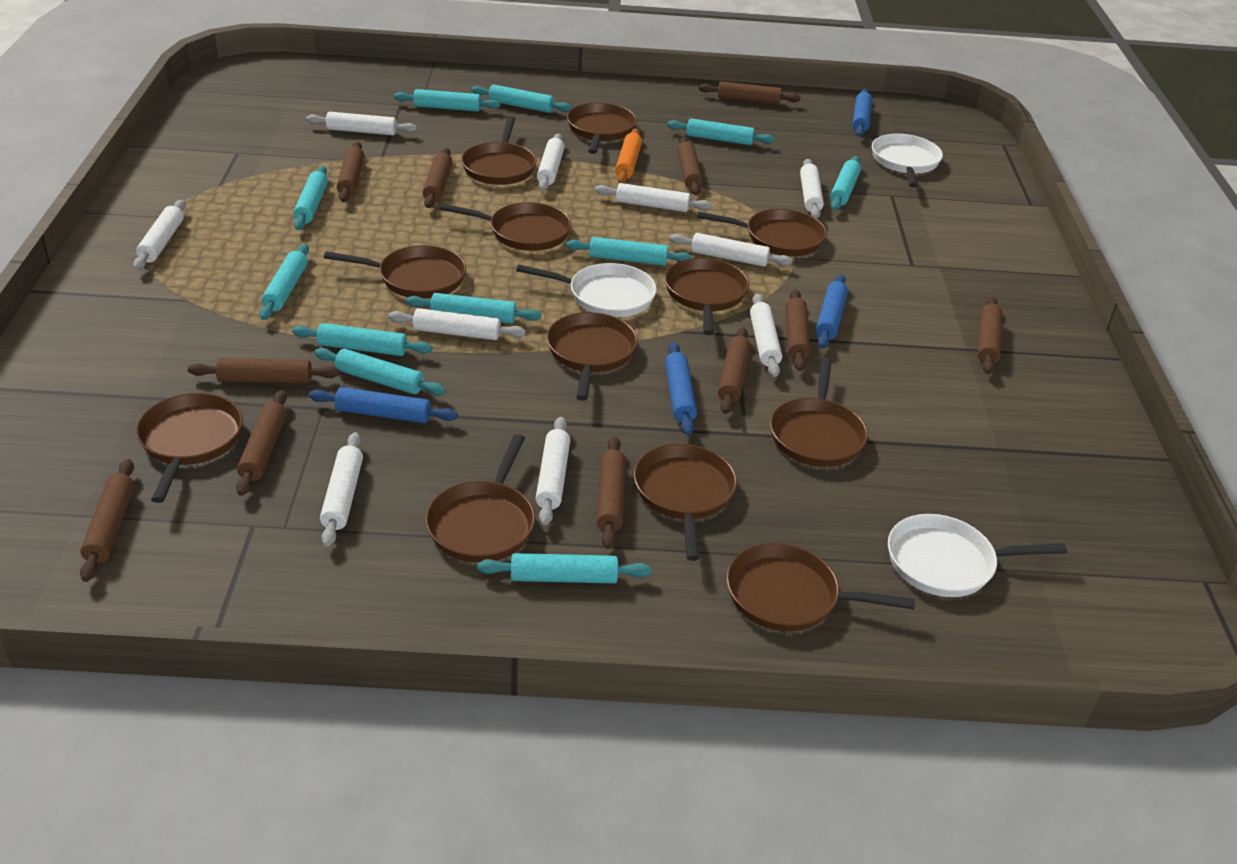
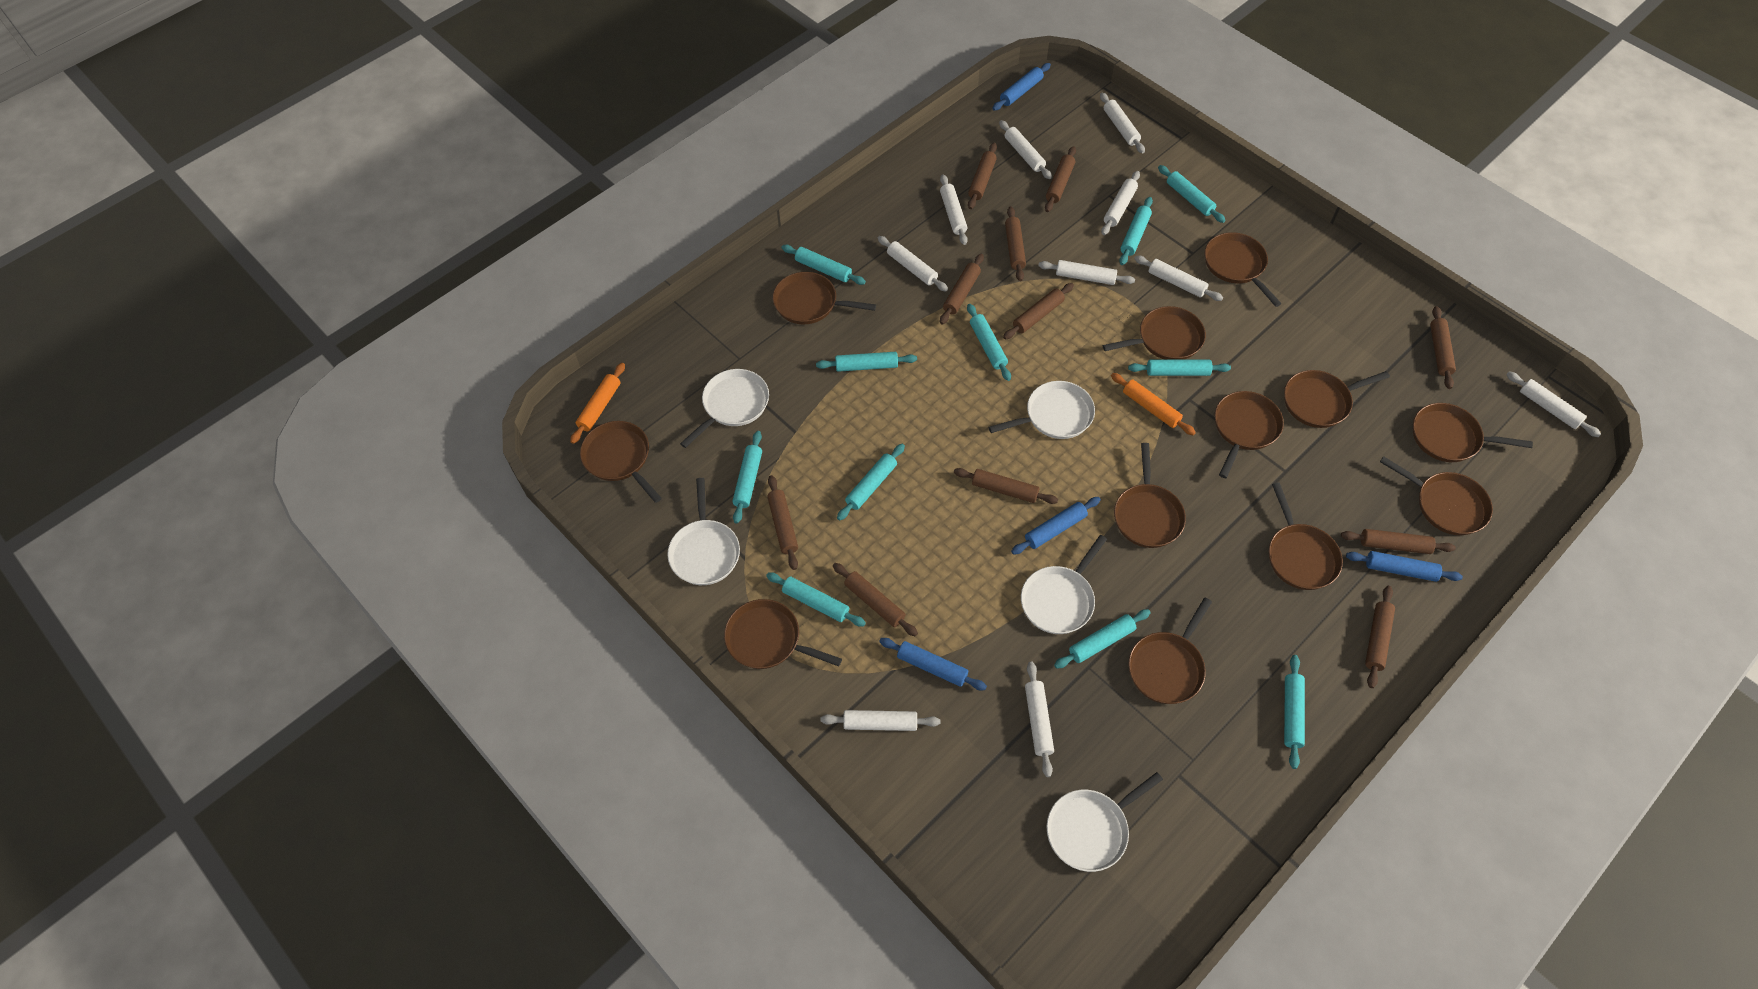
orange rolling pin: 1 -> 2
white pan: 3 -> 5

